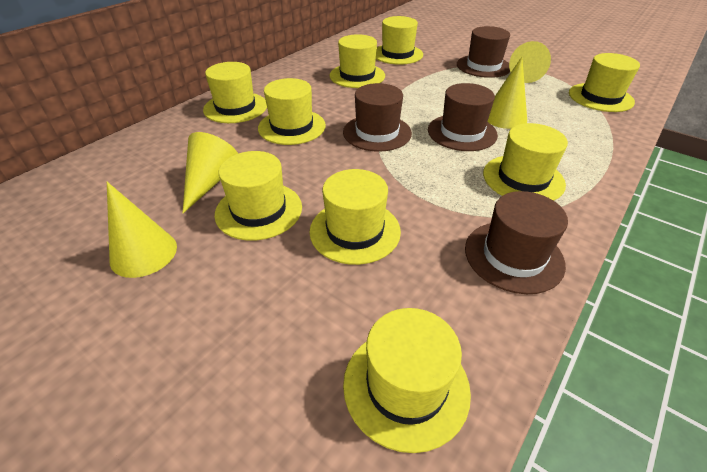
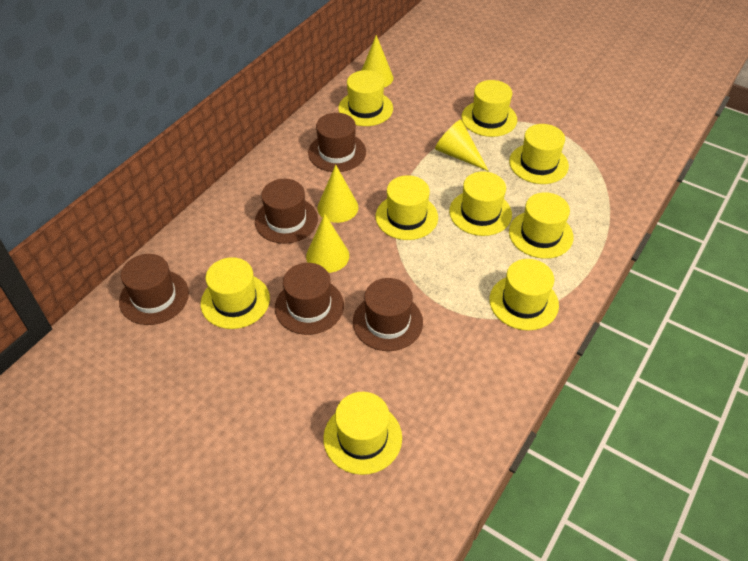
brown hat: 4 -> 5

